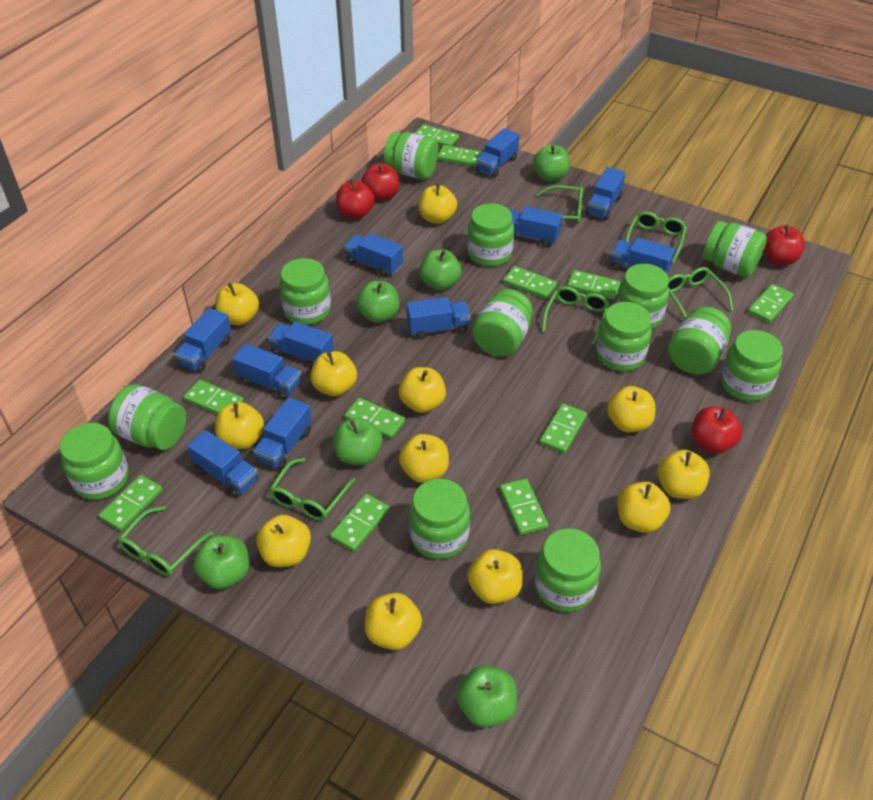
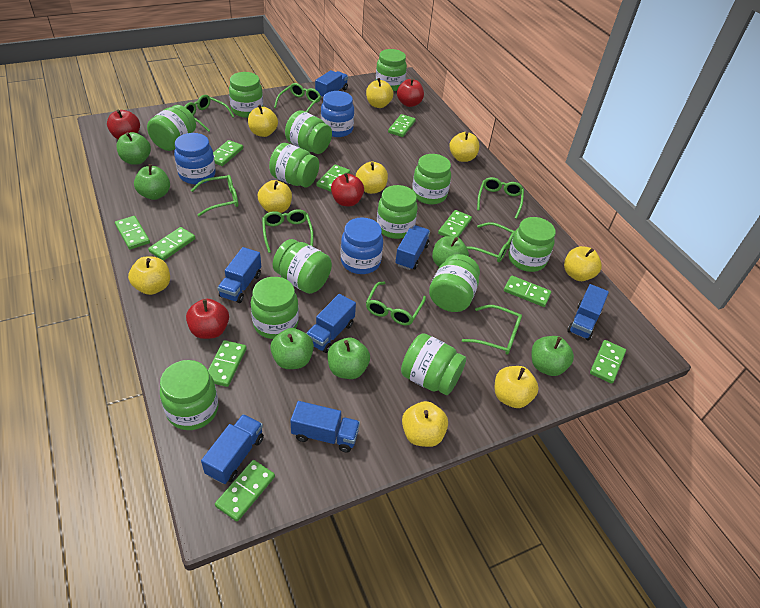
blue jar: 0 -> 3
blue truck: 11 -> 7
green domino: 11 -> 10
green glasses: 6 -> 8
yellow apple: 12 -> 9

